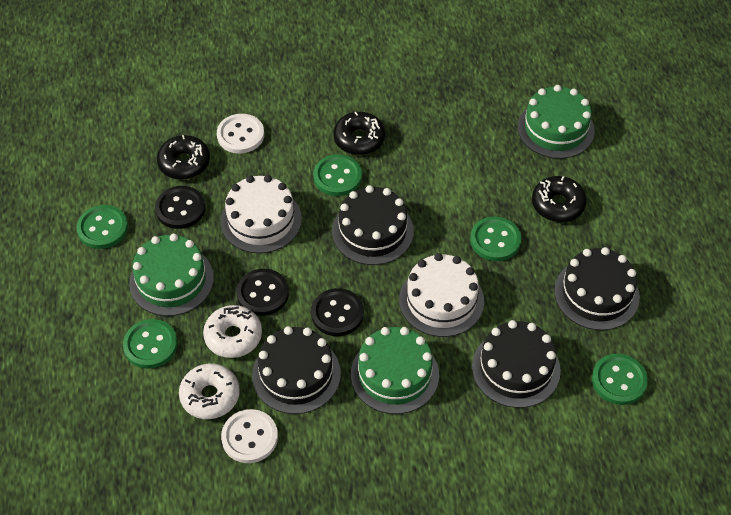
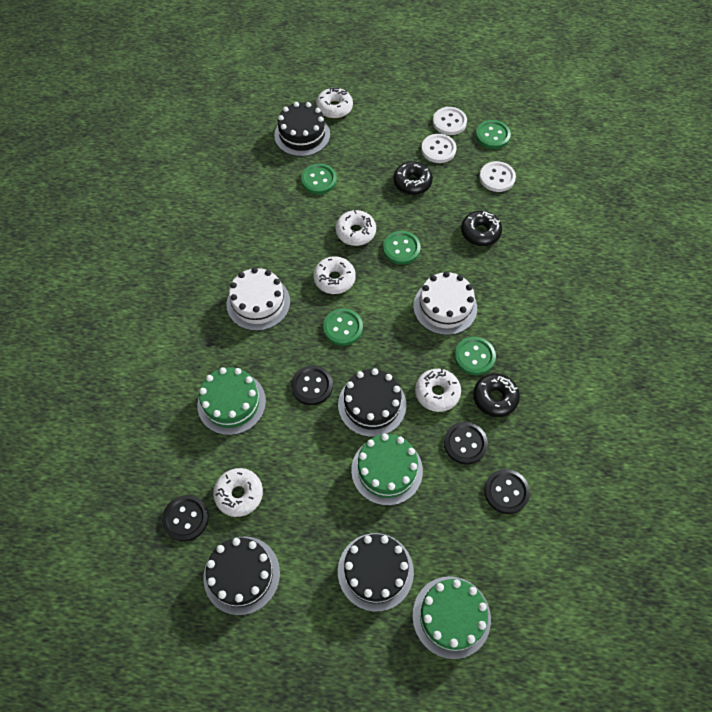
black button: 3 -> 4
white button: 2 -> 3
white donut: 2 -> 5

